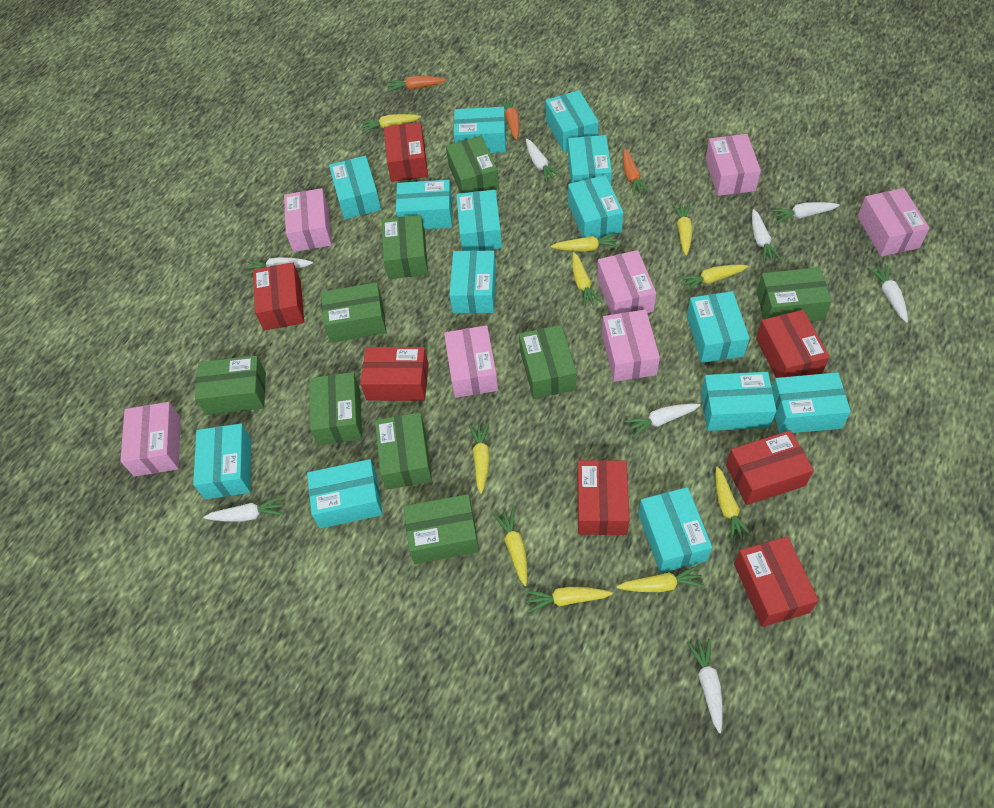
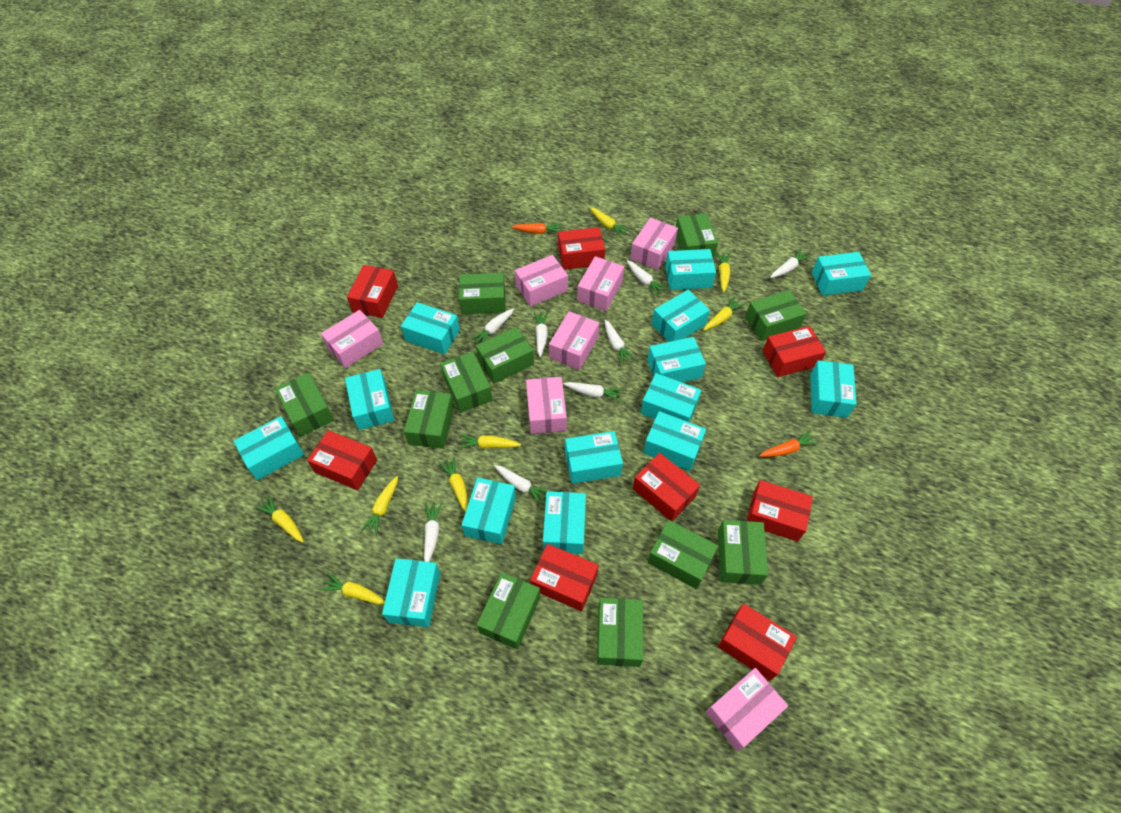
green box: 9 -> 11
orange carrot: 3 -> 2
red box: 7 -> 8
yellow carrot: 10 -> 8

